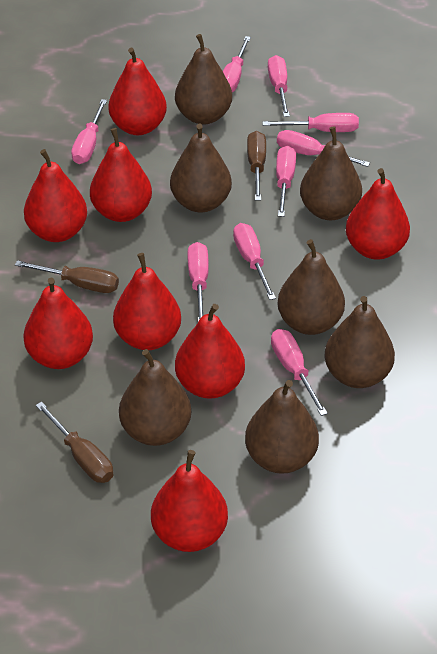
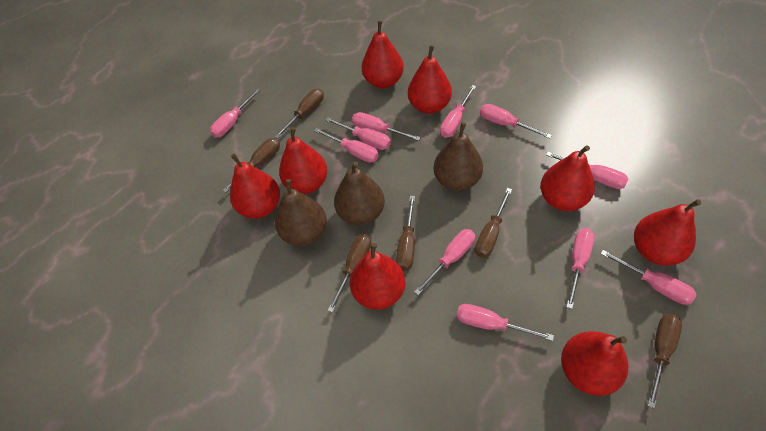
brown pear: 7 -> 3
brown screwdriver: 3 -> 6
pink screwdriver: 9 -> 11

